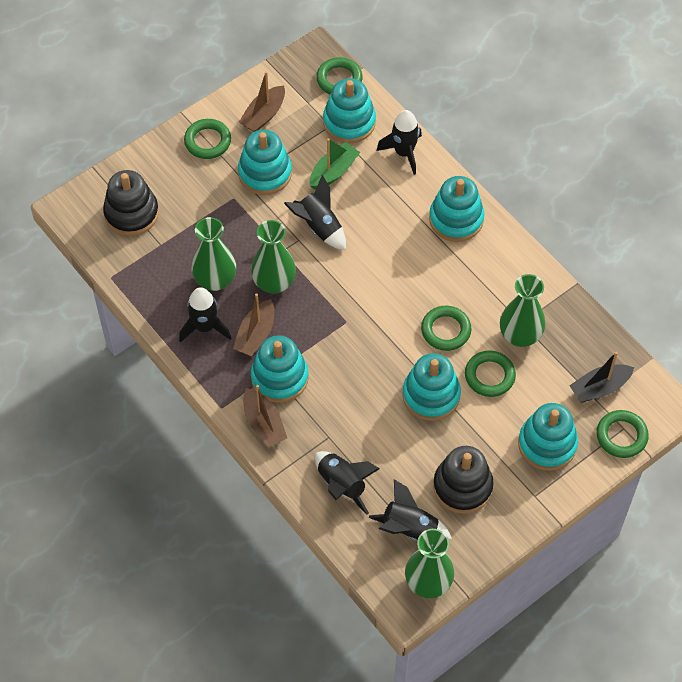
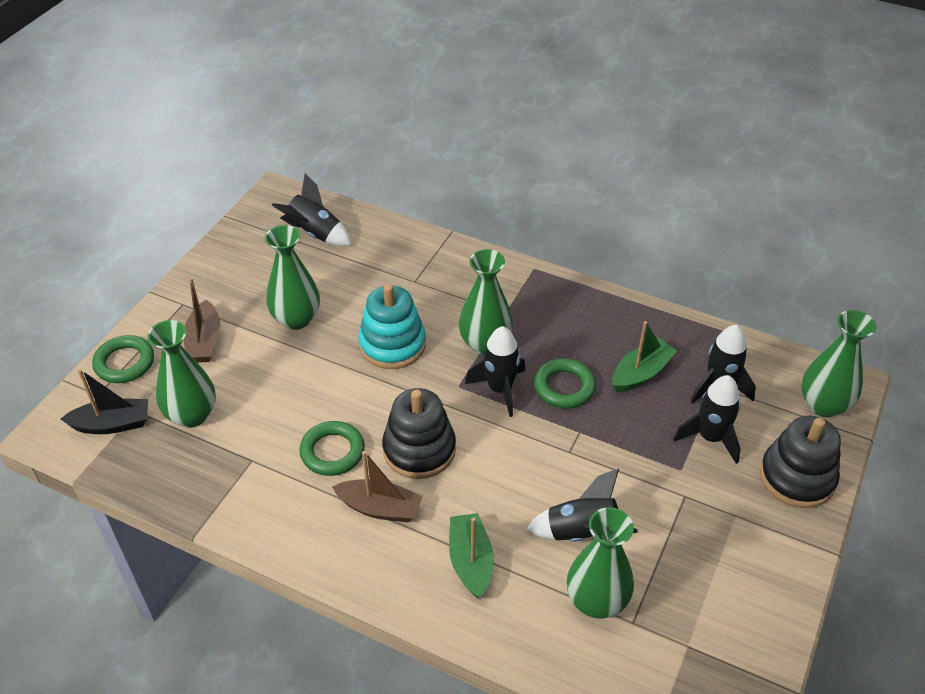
brown boat: 3 -> 2
green boat: 1 -> 2
green ring: 5 -> 3
green vase: 4 -> 5
turquoise stacking toy: 6 -> 1

